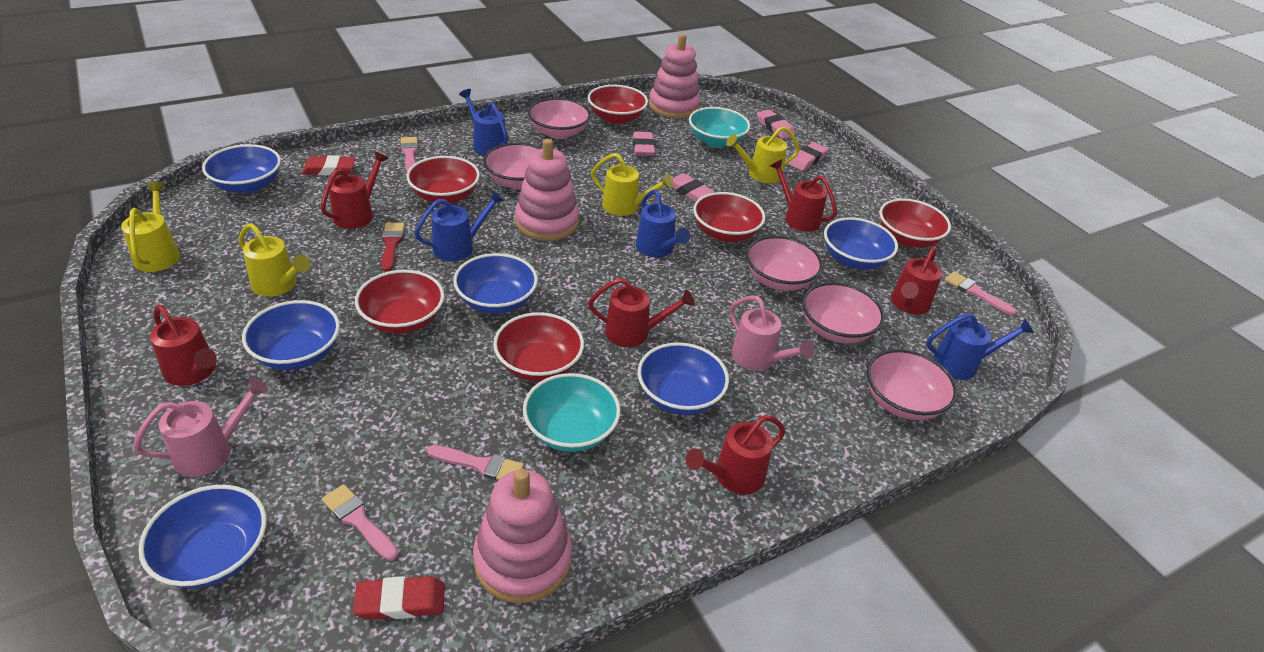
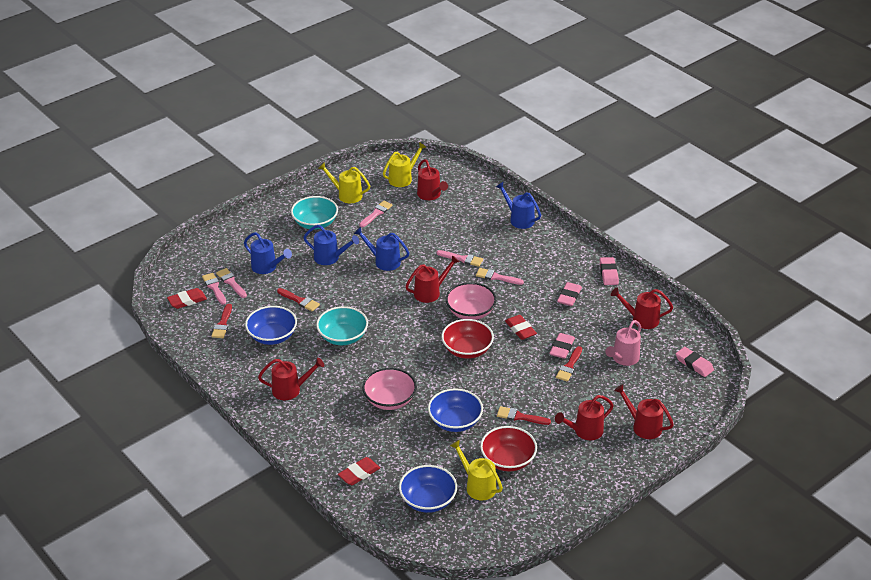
blue bowl: 6 -> 3
pink bowl: 5 -> 2
pink brush: 4 -> 5
pink stacking toy: 3 -> 0
pink watering can: 2 -> 1
red bowl: 6 -> 2
red brush: 1 -> 4
red eraser: 2 -> 3
yellow watering can: 4 -> 3

